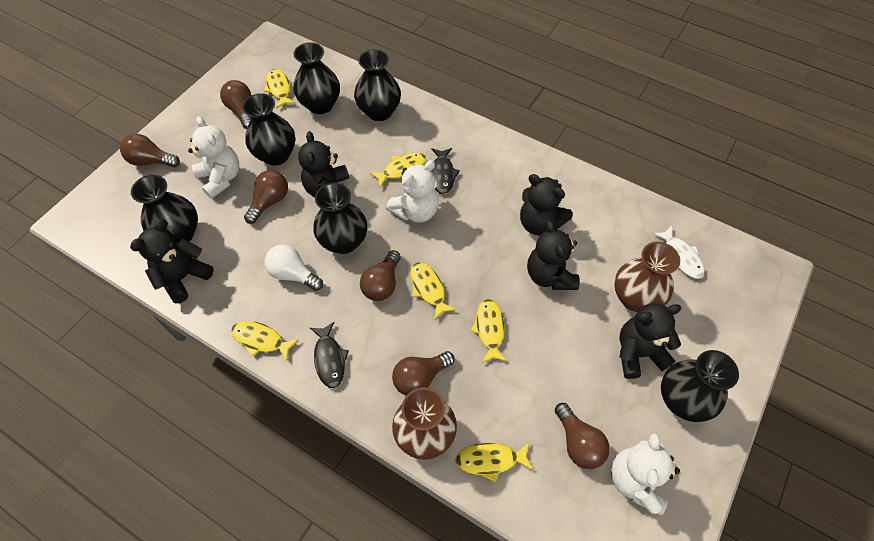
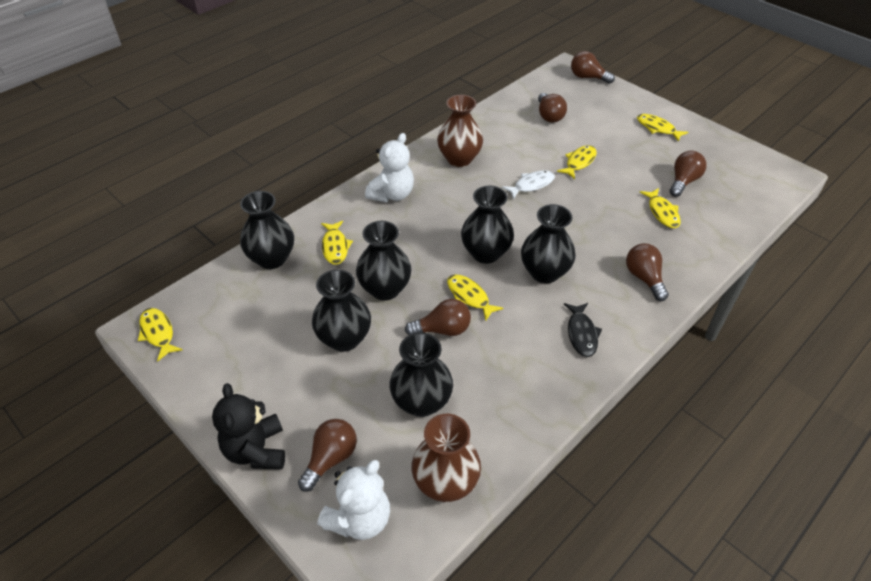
black fish: 2 -> 1
black teddy bear: 5 -> 1
white light bulb: 1 -> 0
white teddy bear: 3 -> 2

